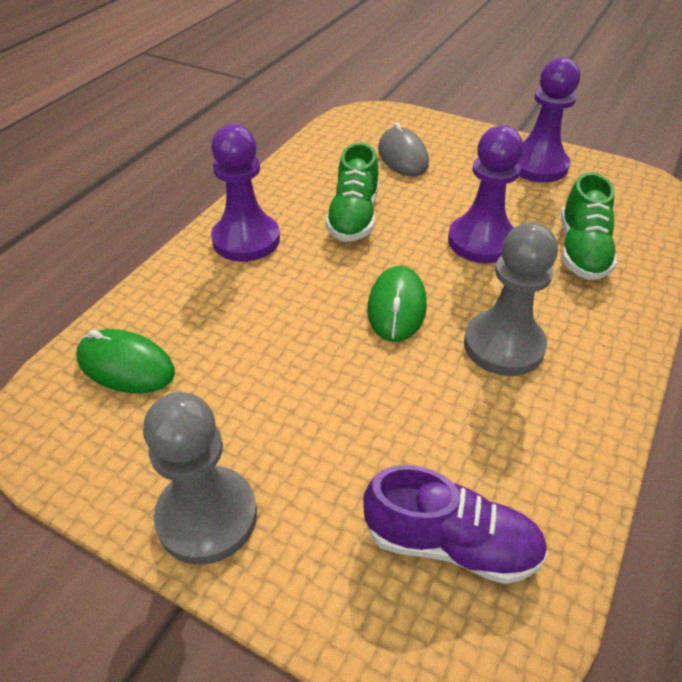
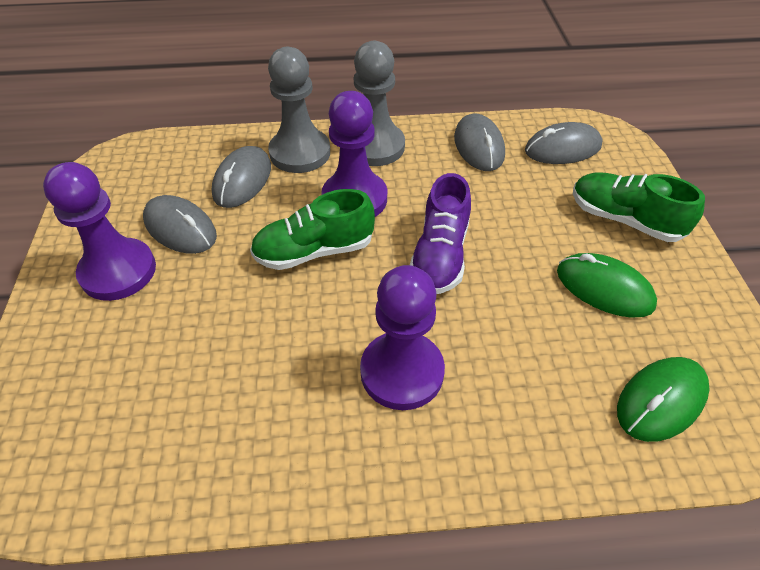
grey mouse: 1 -> 4

